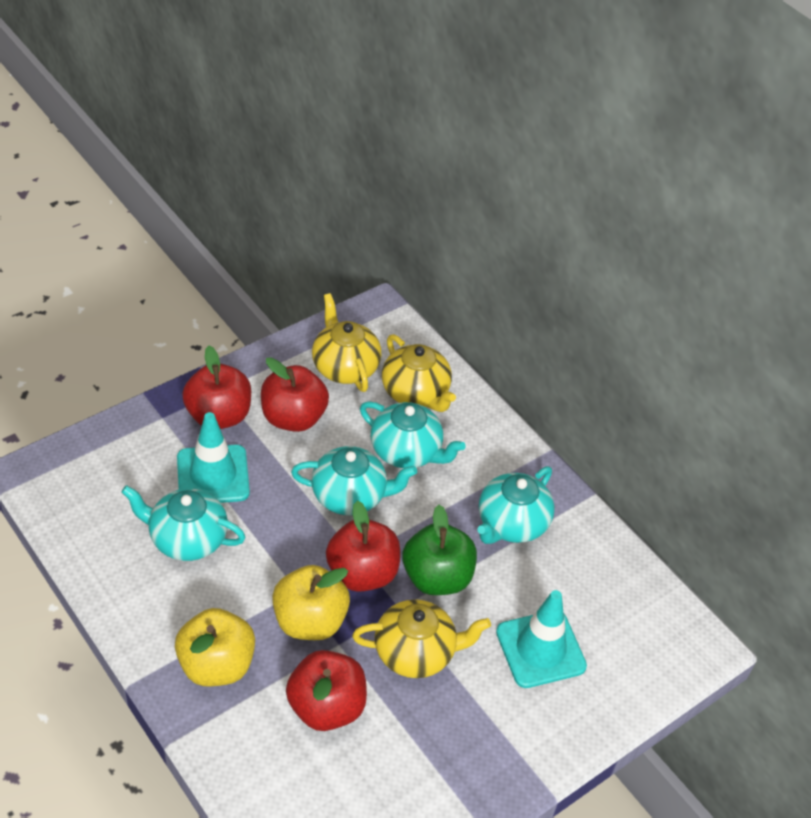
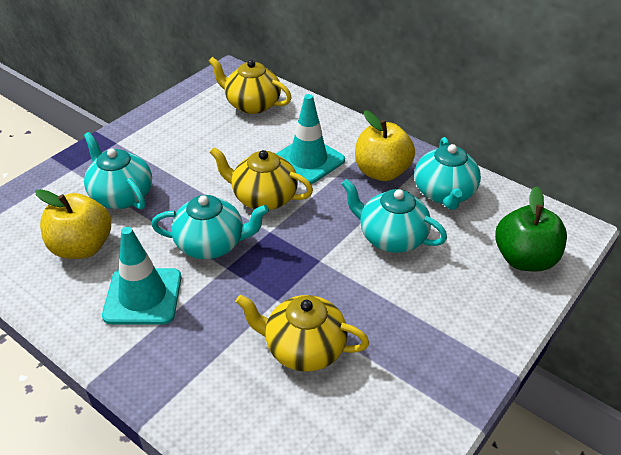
red apple: 4 -> 0

